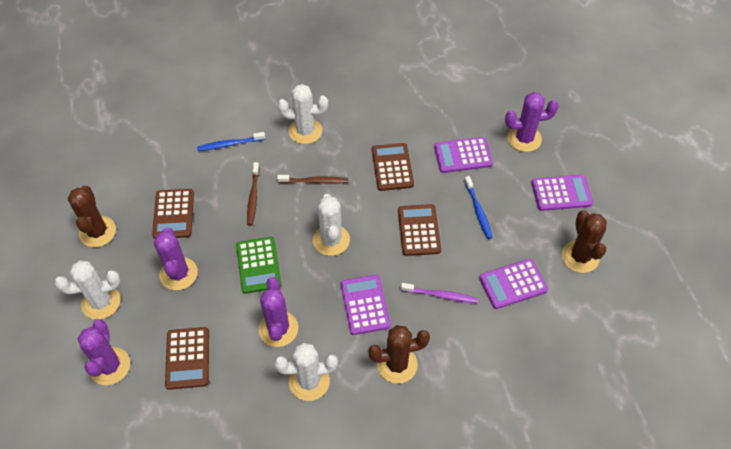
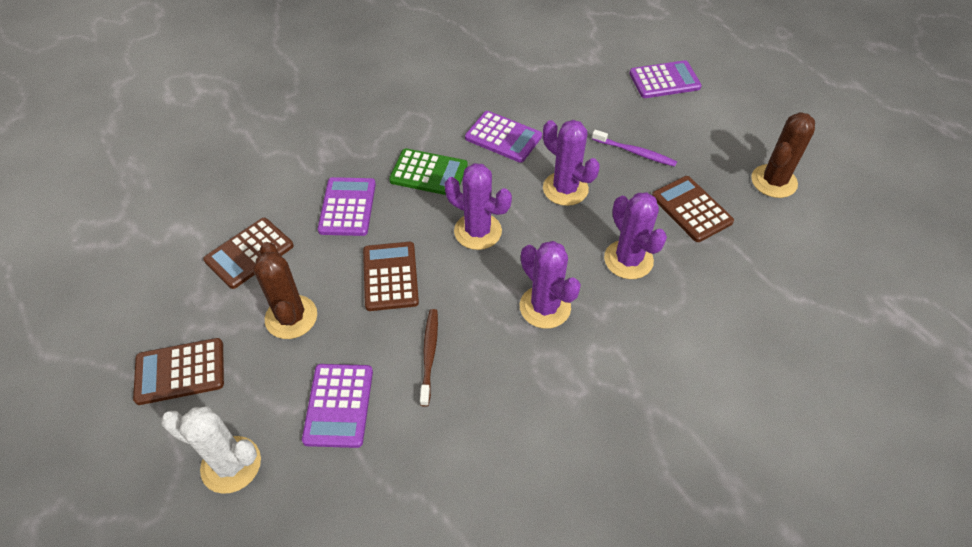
blue toothbrush: 2 -> 0
brown cactus: 3 -> 2
brown toothbrush: 2 -> 1
white cactus: 4 -> 1

